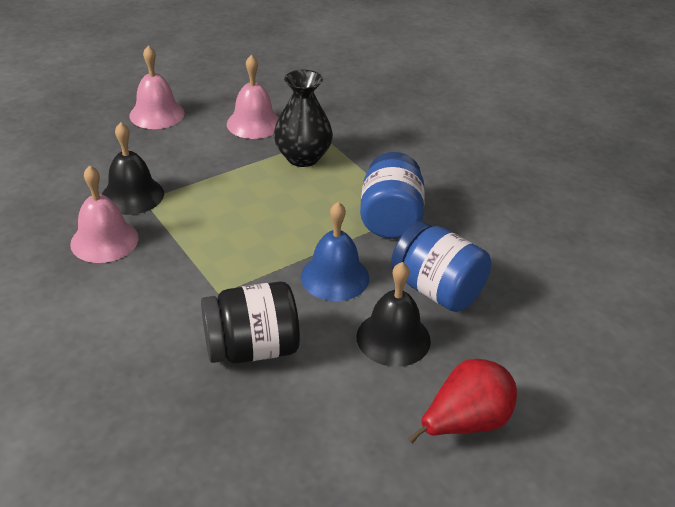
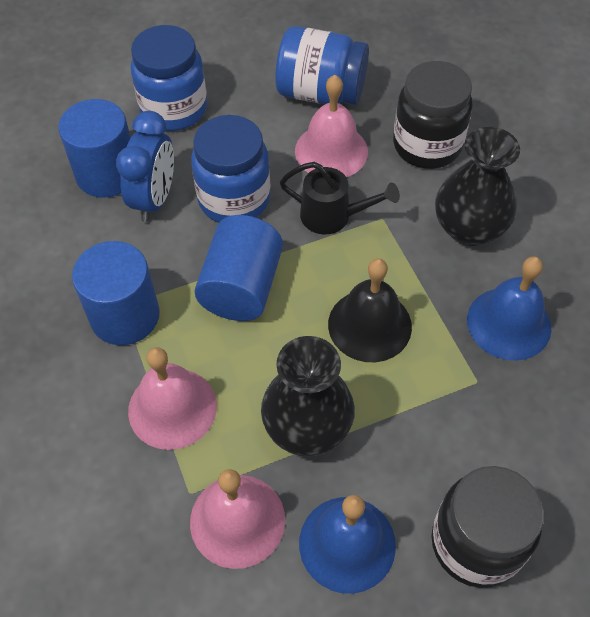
black bell: 2 -> 1
black jar: 1 -> 2
black vase: 1 -> 2
black watering can: 0 -> 1
blue bell: 1 -> 2
blue clock: 0 -> 1
blue cylinder: 0 -> 3
blue jar: 2 -> 3
red pear: 1 -> 0

